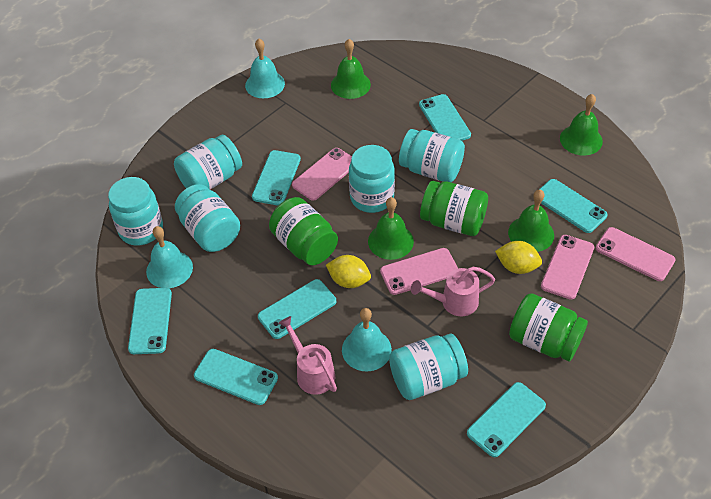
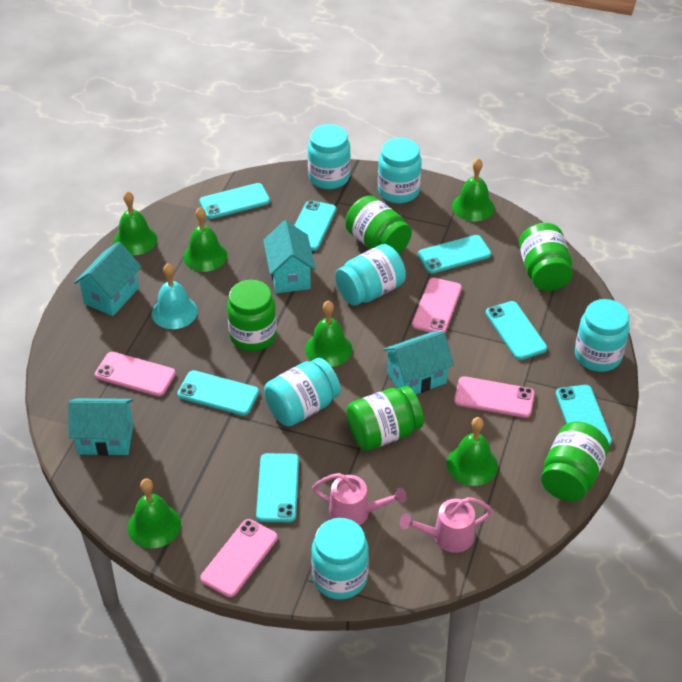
green bell: 4 -> 6
green jar: 3 -> 5
turquoise bell: 3 -> 1
turquoise house: 0 -> 4
yellow lemon: 2 -> 0

